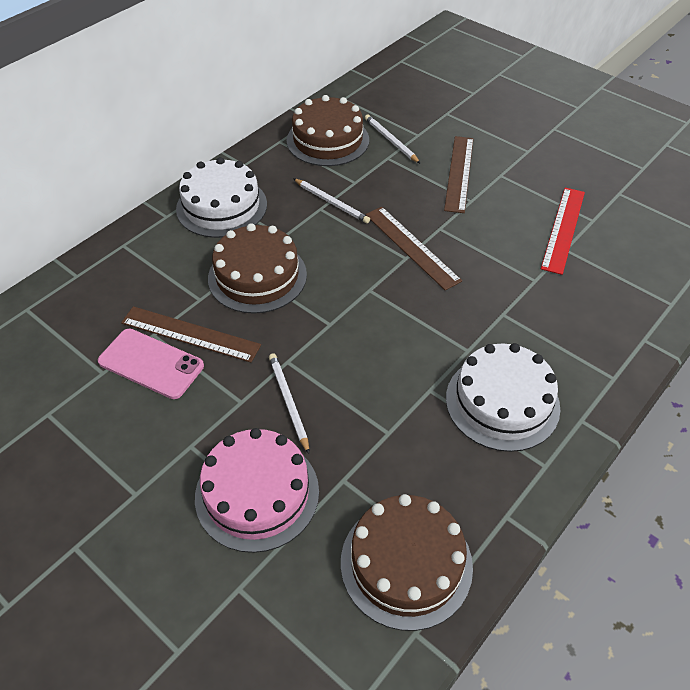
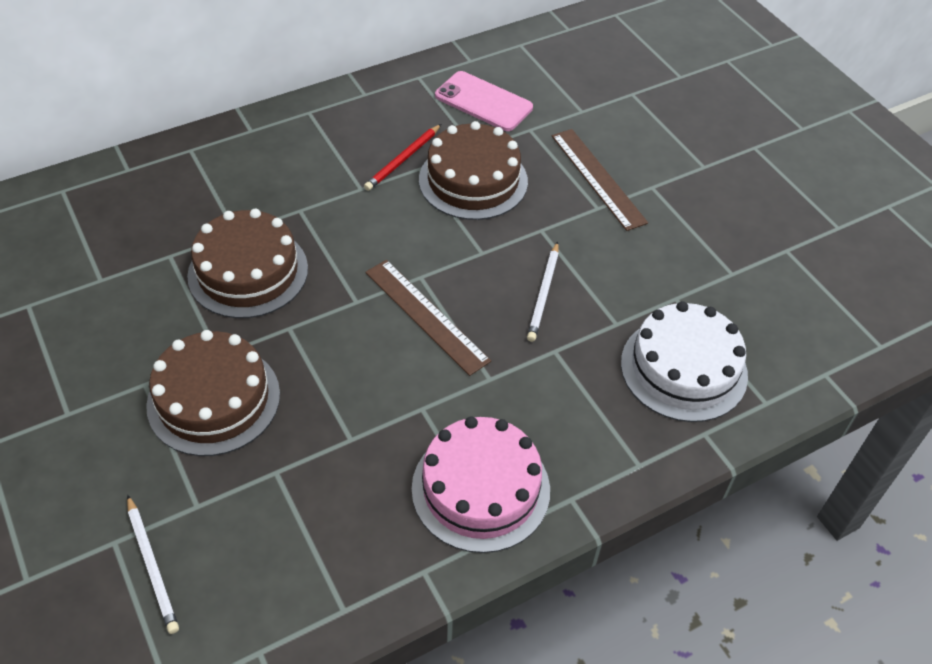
brown ruler: 3 -> 2
red pencil: 0 -> 1
red ruler: 1 -> 0
white cake: 2 -> 1
white pencil: 3 -> 2

